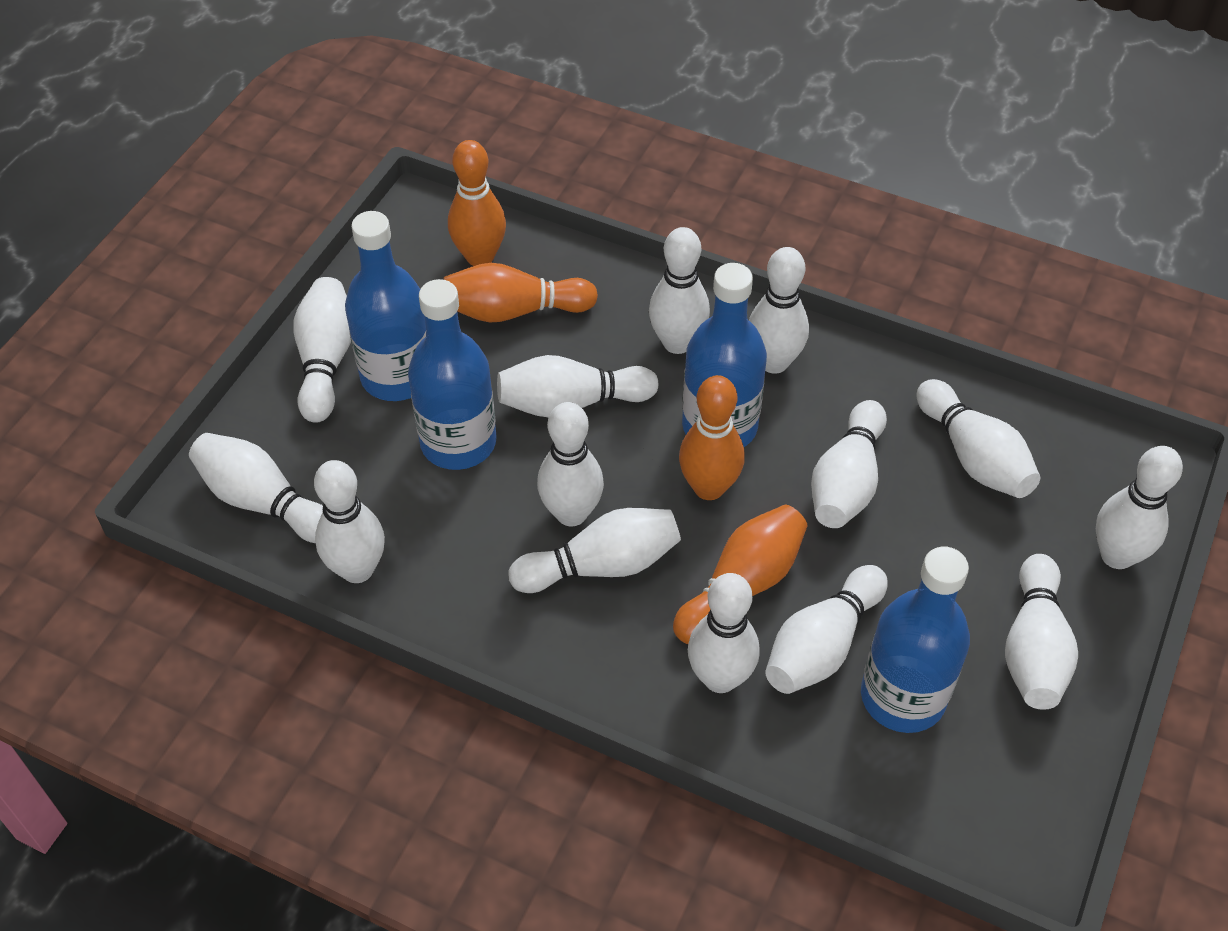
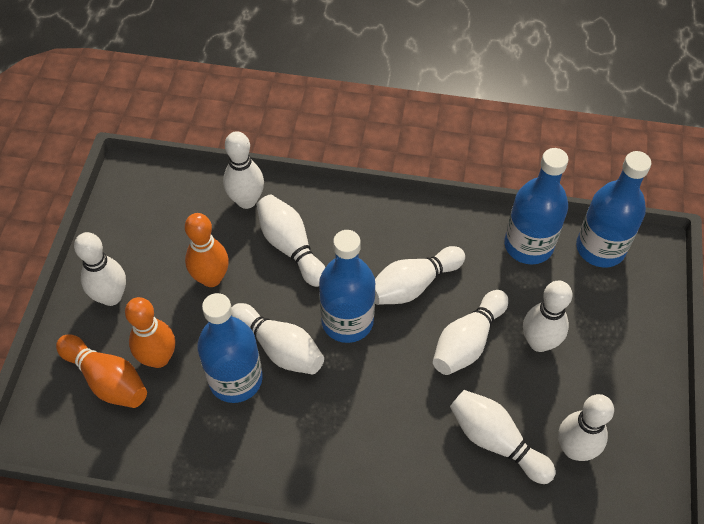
orange bowling pin: 4 -> 3
white bowling pin: 14 -> 9

